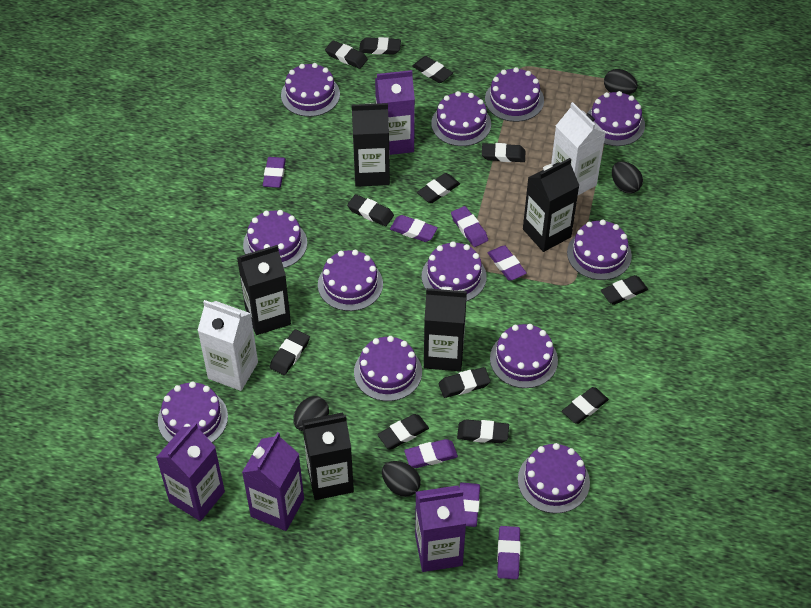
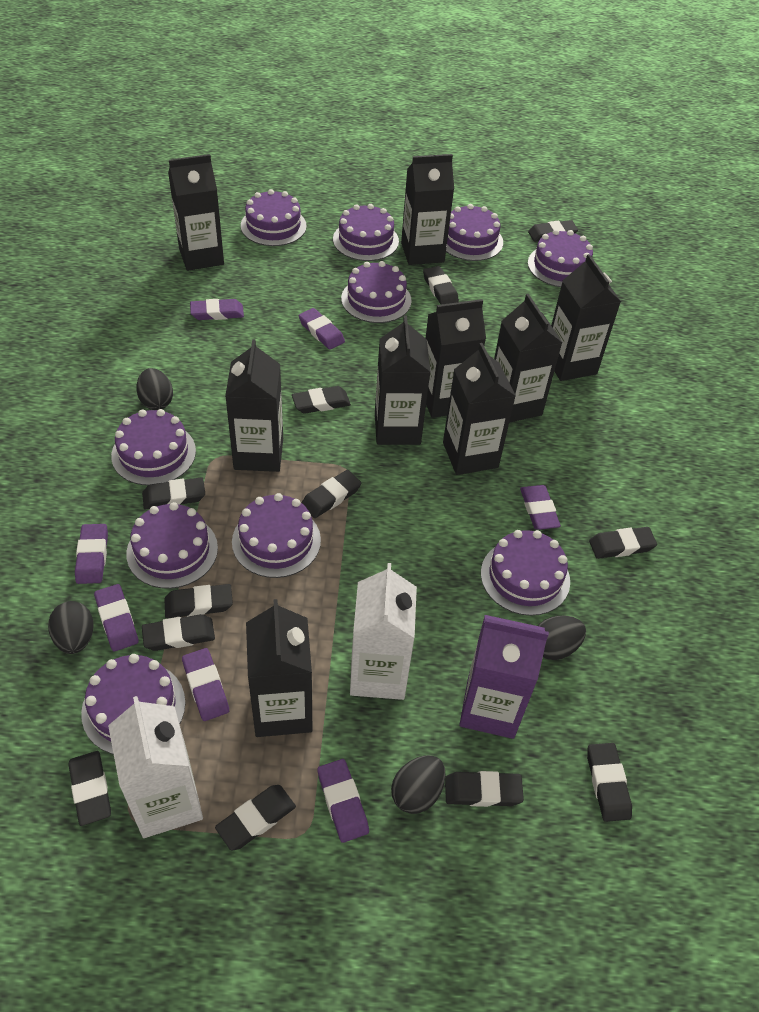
black carton: 5 -> 9
purple cake: 12 -> 10
purple carton: 4 -> 1

